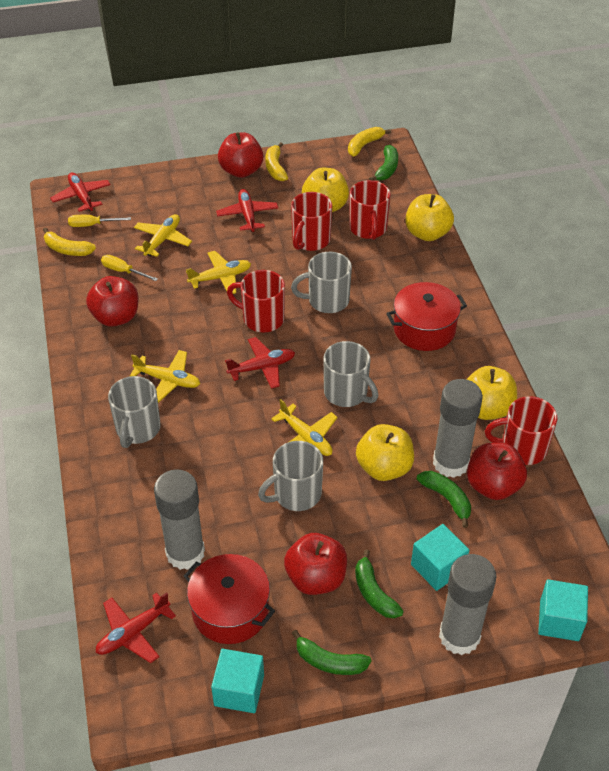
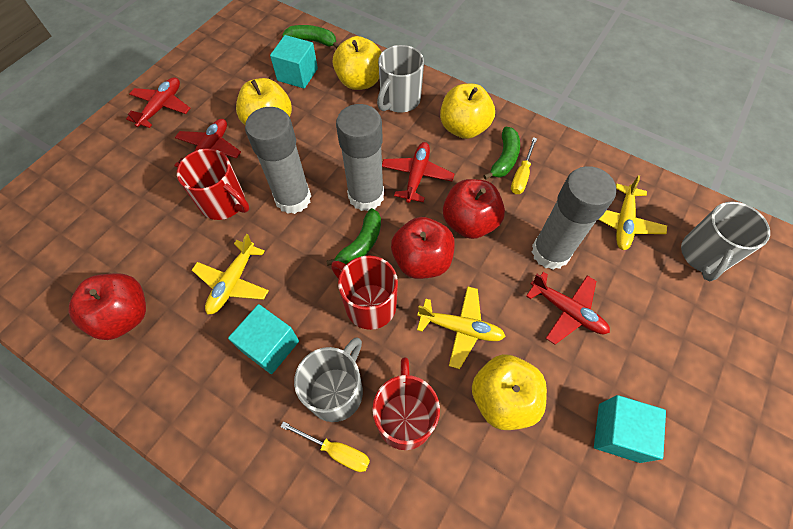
green banana: 4 -> 3
grey mug: 4 -> 3
red apple: 4 -> 3
red mug: 4 -> 3
red pot: 2 -> 0
yellow banana: 3 -> 0
yellow plane: 4 -> 3

